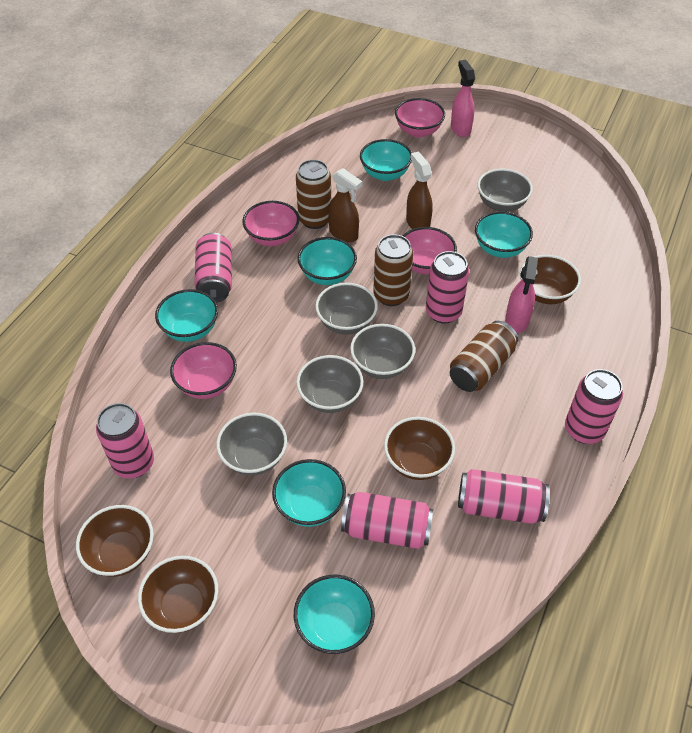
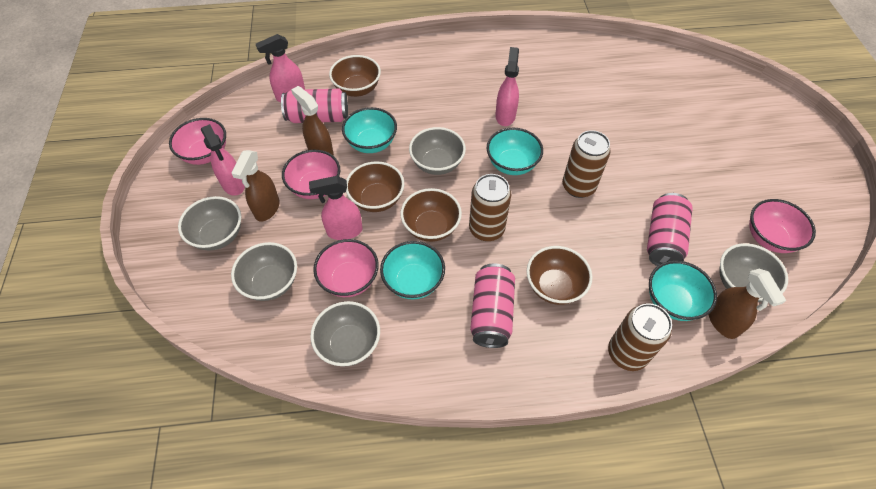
brown spray bottle: 2 -> 3
pink can: 6 -> 3
pink spray bottle: 2 -> 4
turquoise bowl: 6 -> 4

